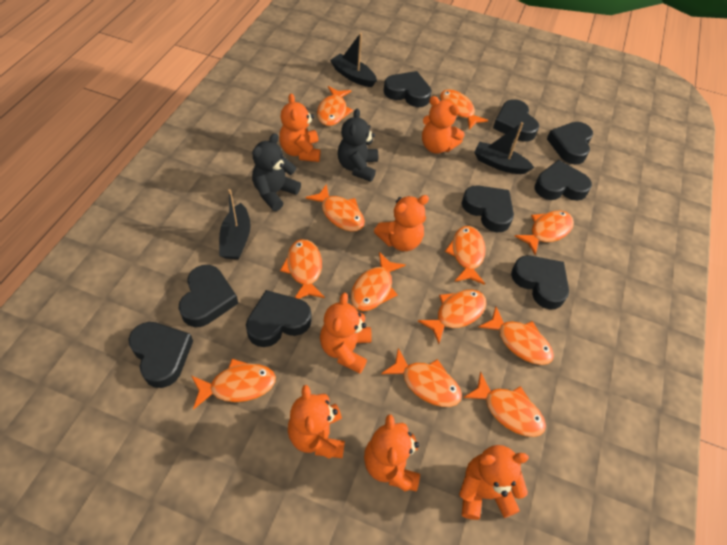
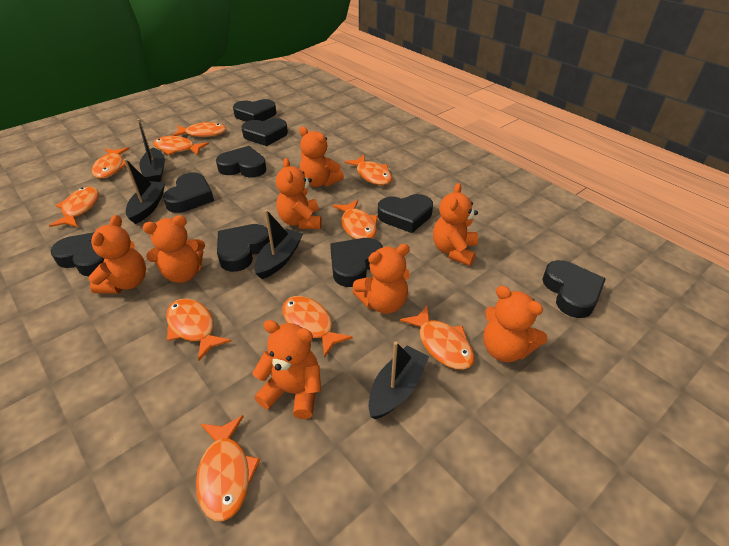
black boat: 3 -> 4
black teddy bear: 2 -> 0
orange fish: 12 -> 10
orange teddy bear: 7 -> 8

